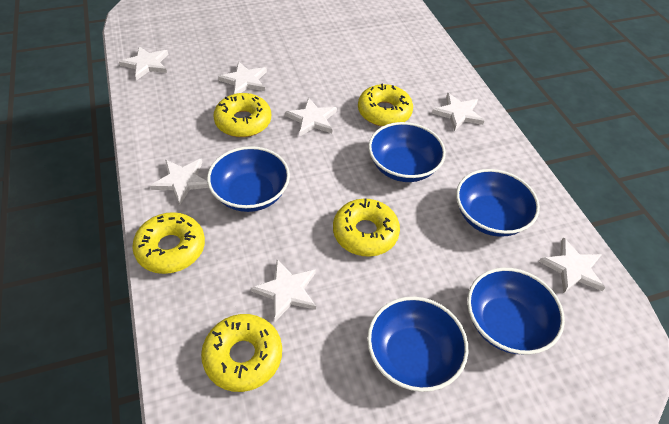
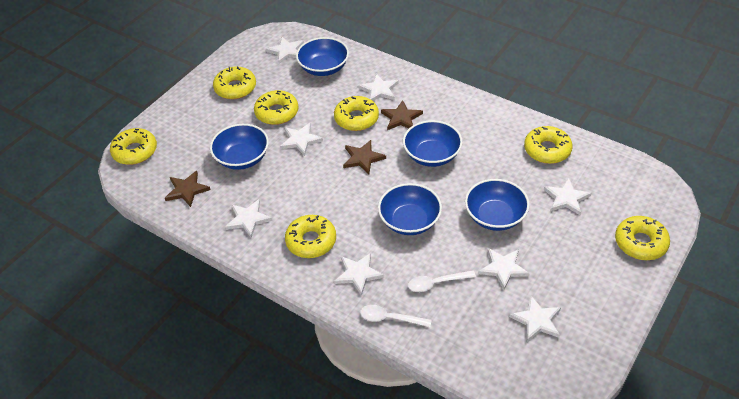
brown star: 0 -> 3
white spoon: 0 -> 2
white star: 7 -> 8
yellow donut: 5 -> 7

